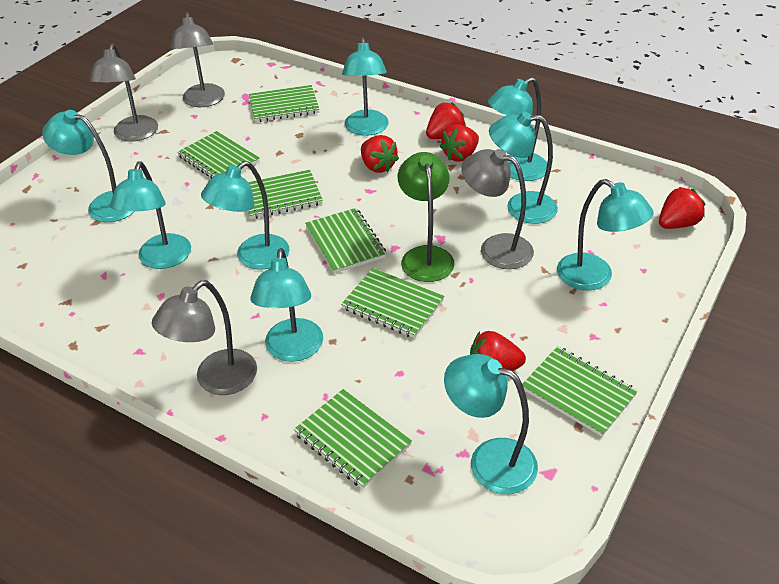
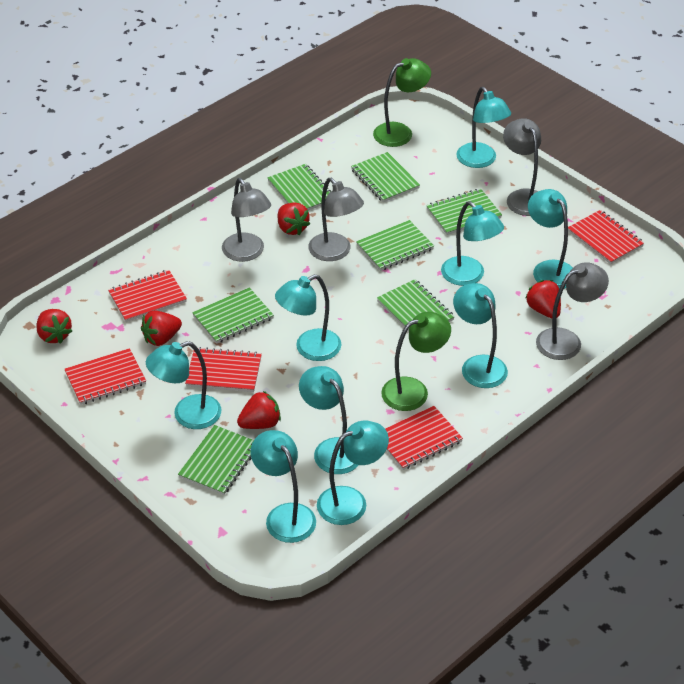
green lamp: 1 -> 2
red notebook: 0 -> 5

